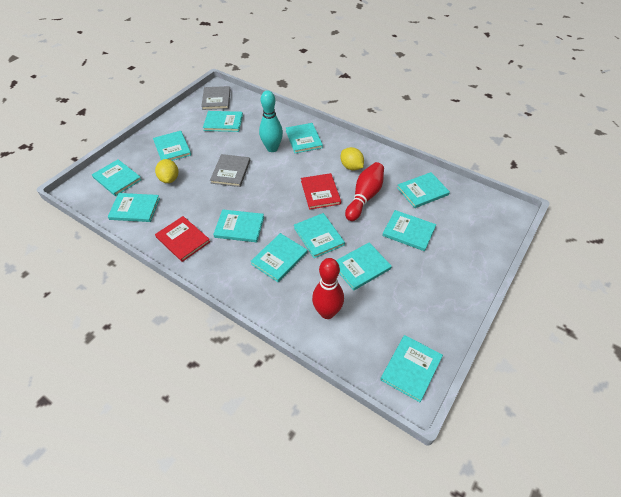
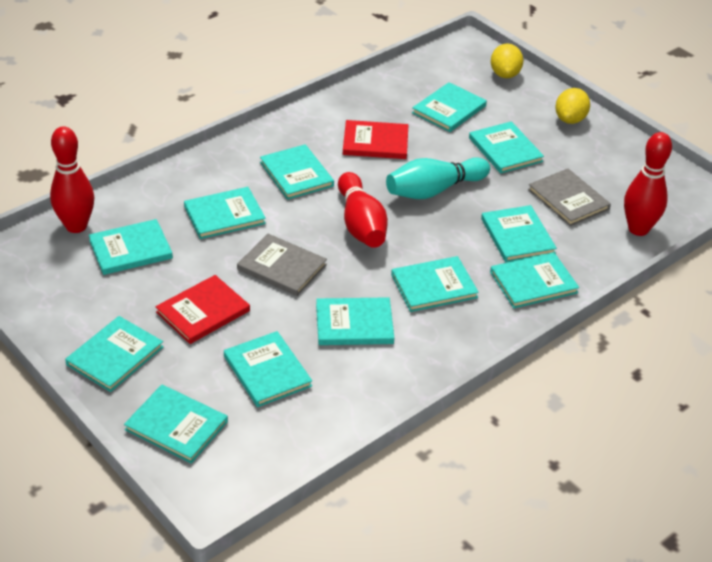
red bowling pin: 2 -> 3

